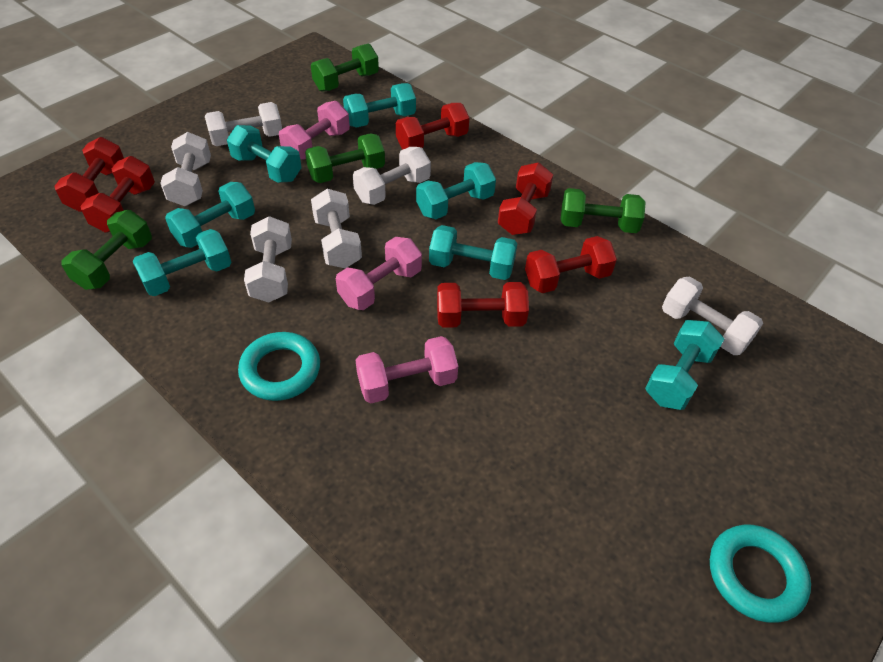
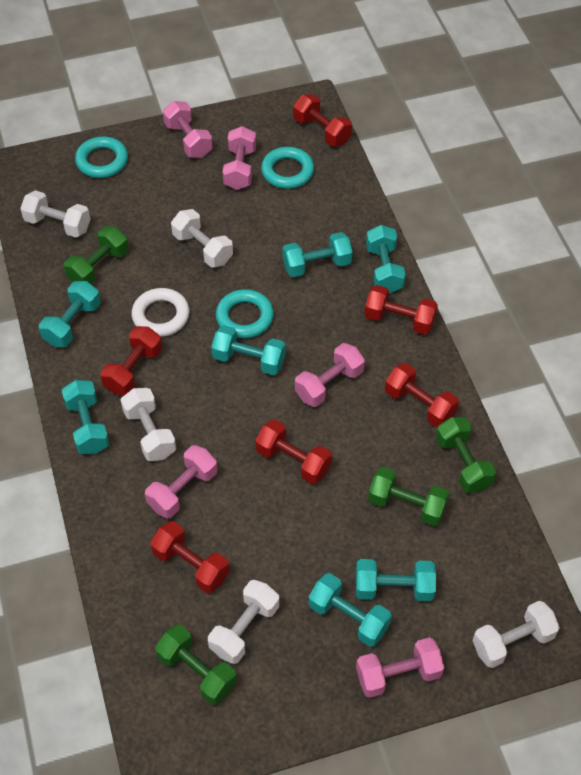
pink dumbbell: 3 -> 5
turquoise ring: 2 -> 3
white dumbbell: 6 -> 5
white ring: 0 -> 1

